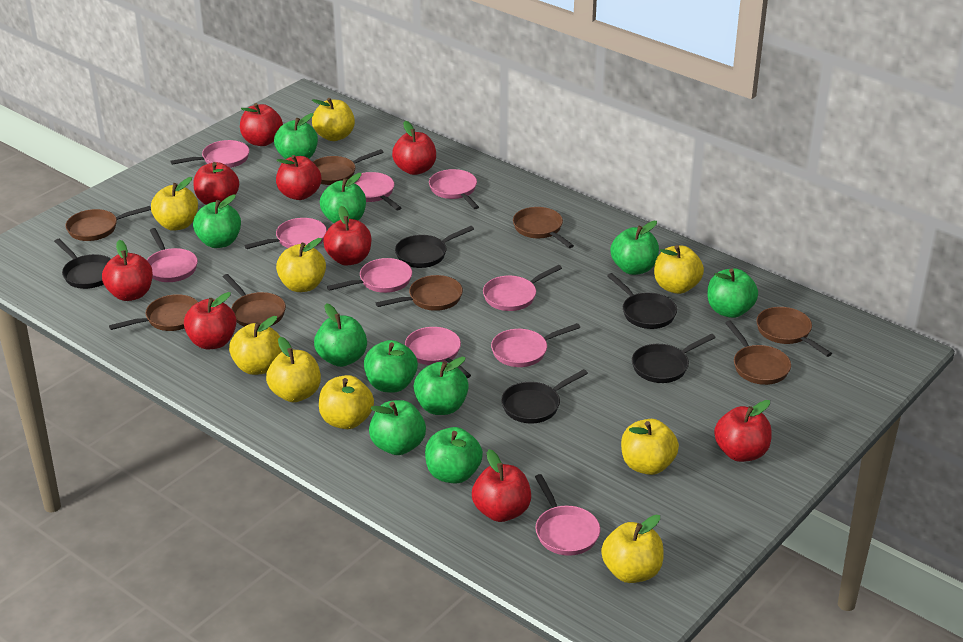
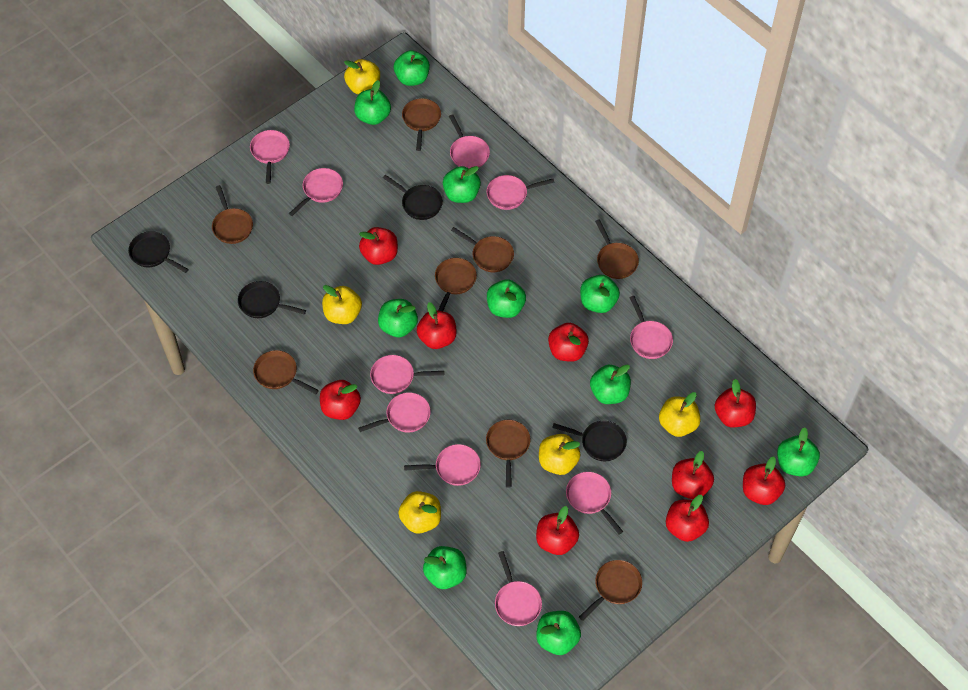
black pan: 5 -> 4
yellow apple: 9 -> 5

